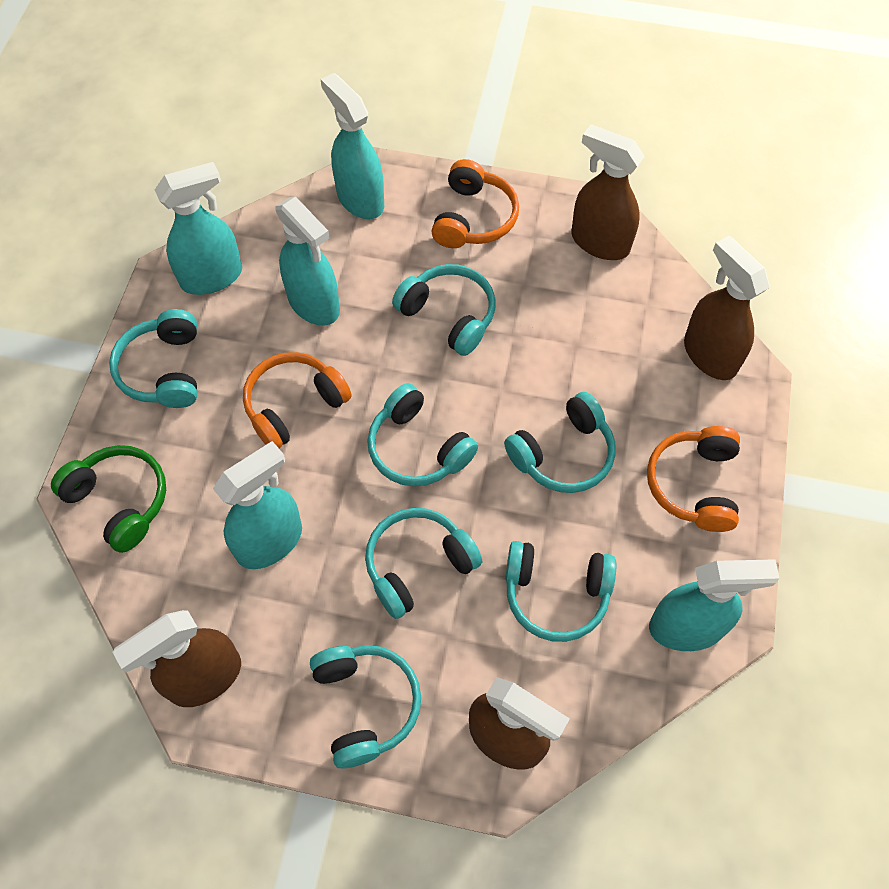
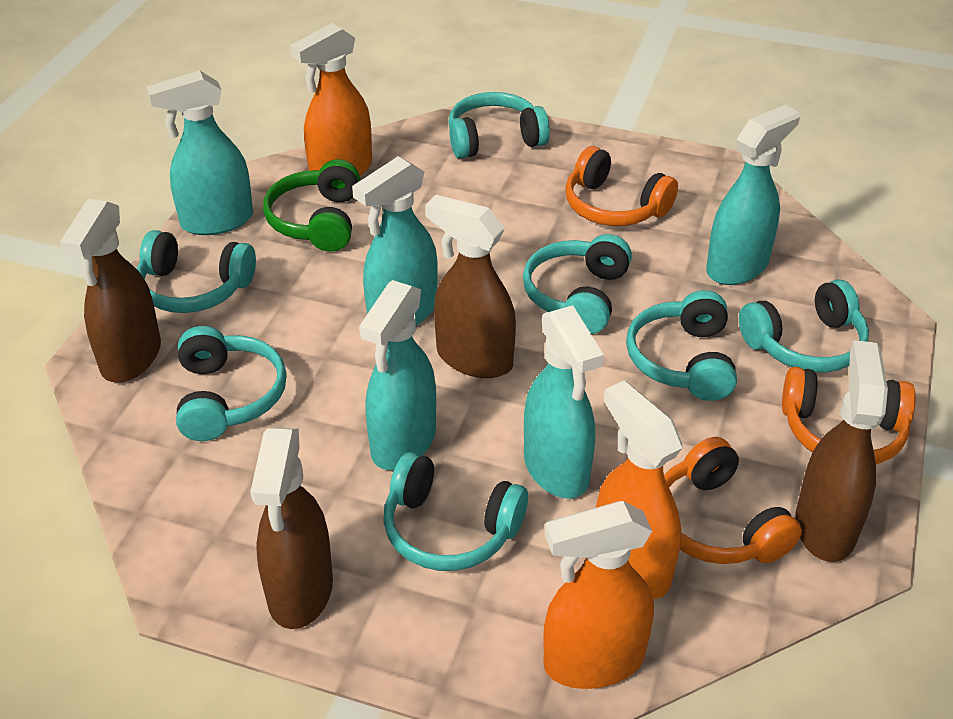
orange spray bottle: 0 -> 3

